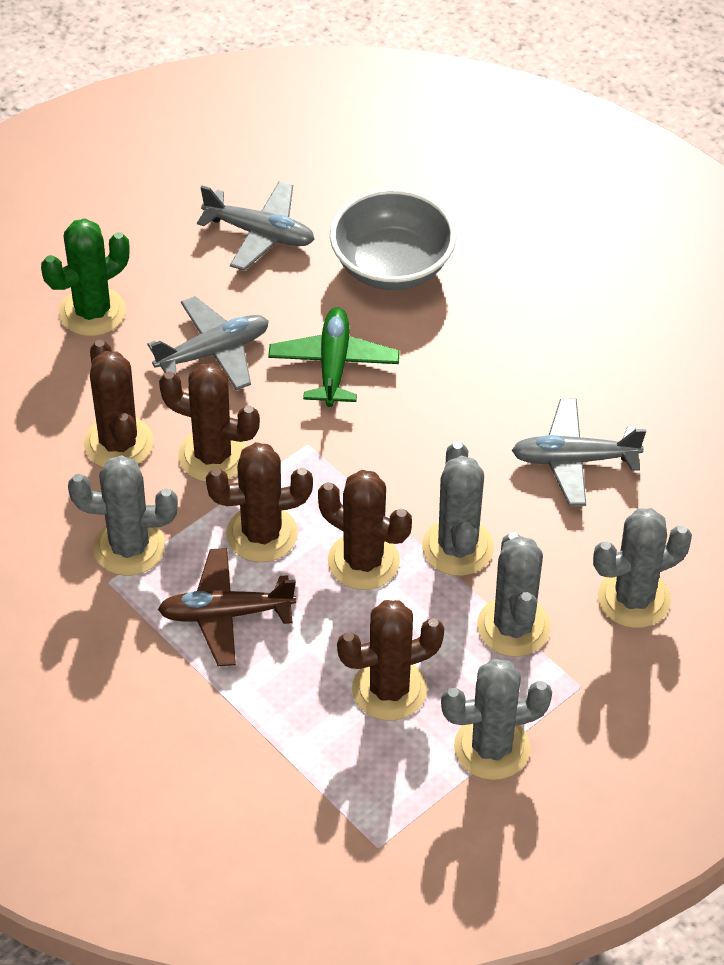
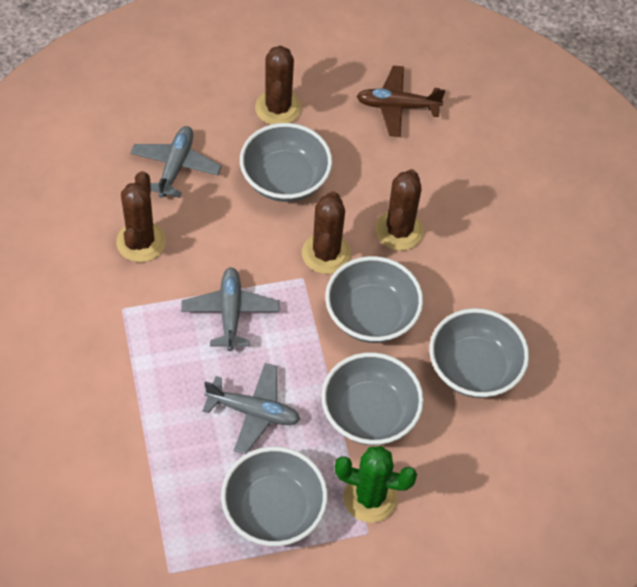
brown cactus: 5 -> 4
green plane: 1 -> 0
grey bowl: 1 -> 5
grey cactus: 5 -> 0

